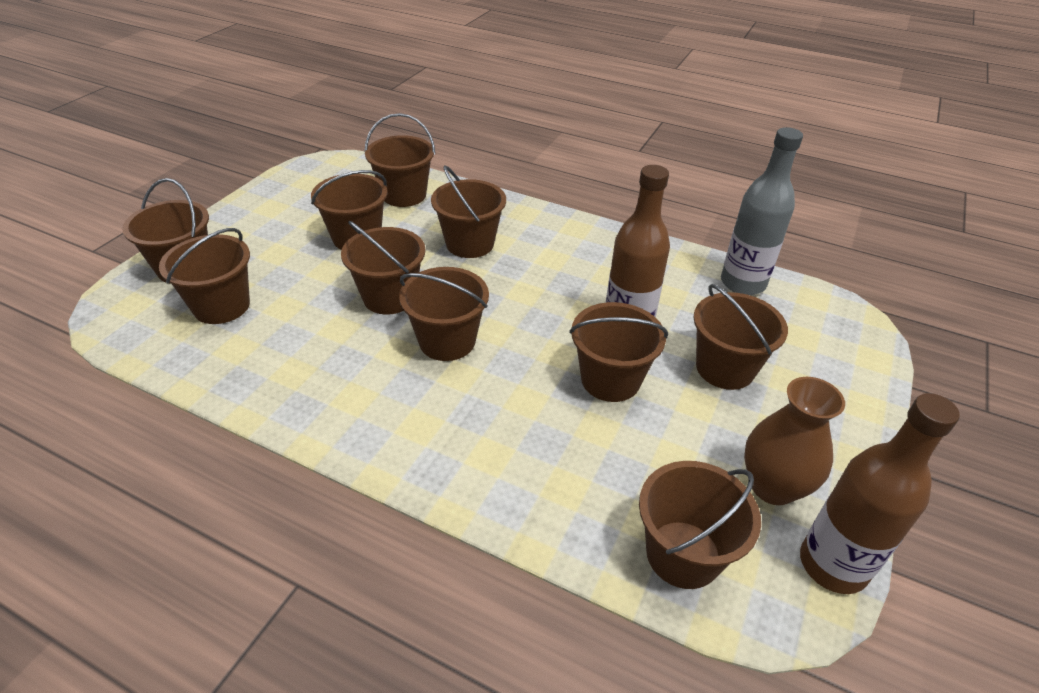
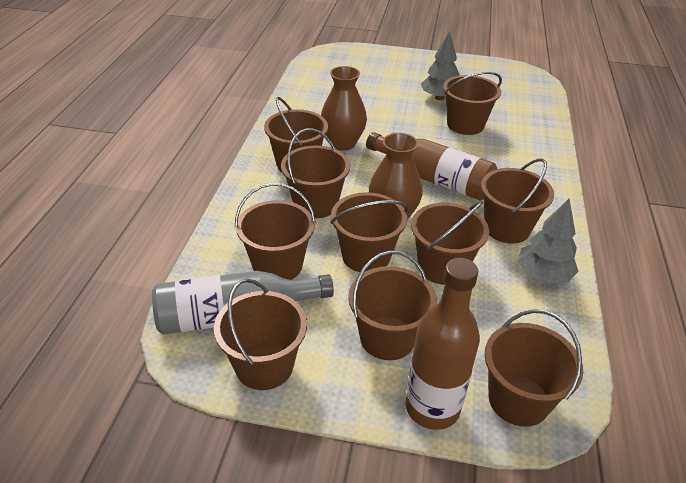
brown vase: 1 -> 2
grey tree: 0 -> 2

